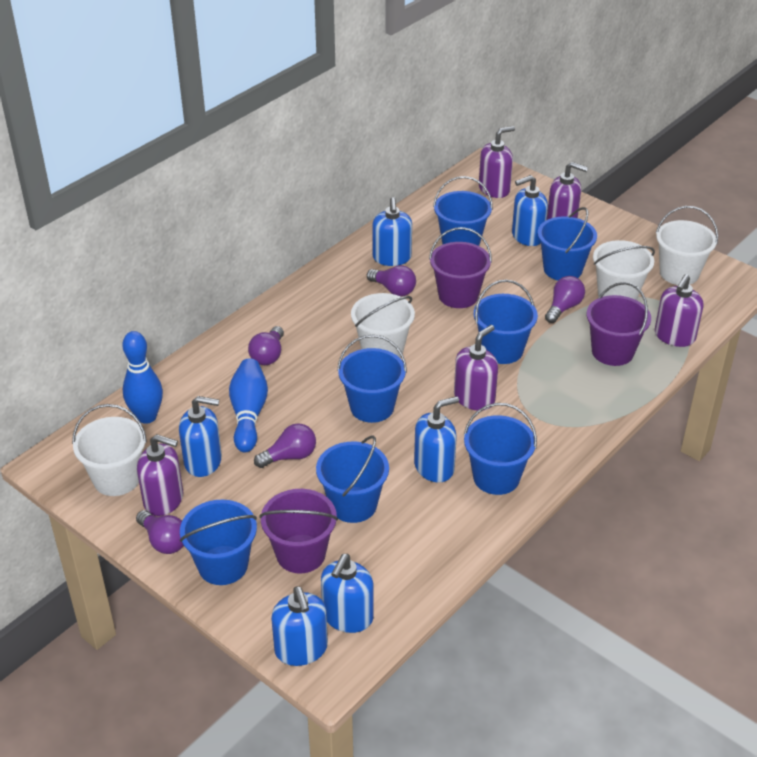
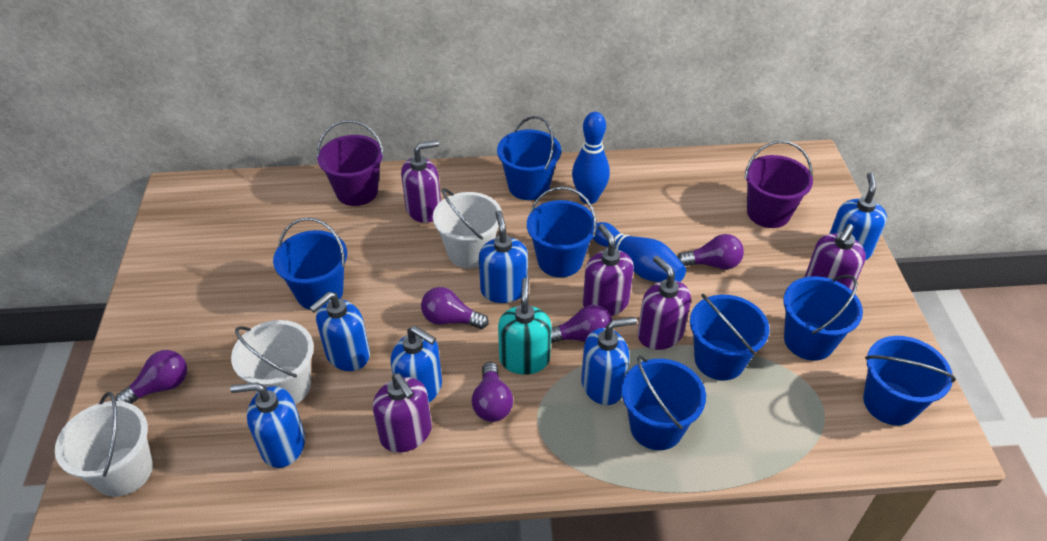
purple bucket: 3 -> 2
turquoise soap dispenser: 0 -> 1
white bucket: 4 -> 3

